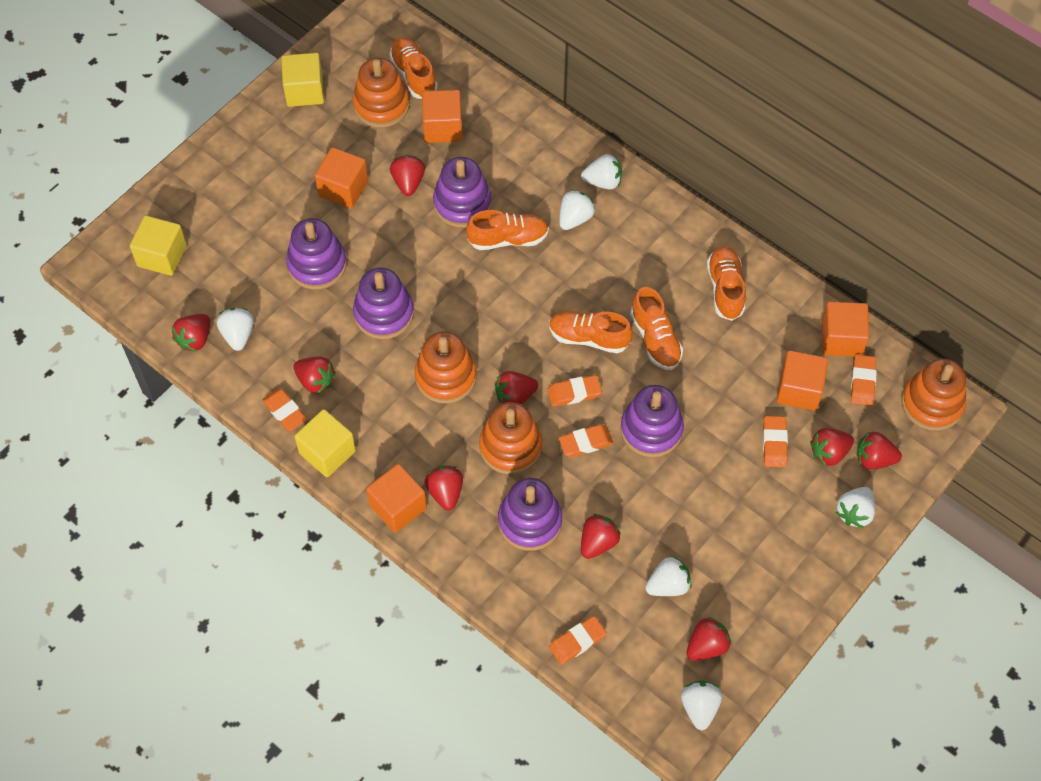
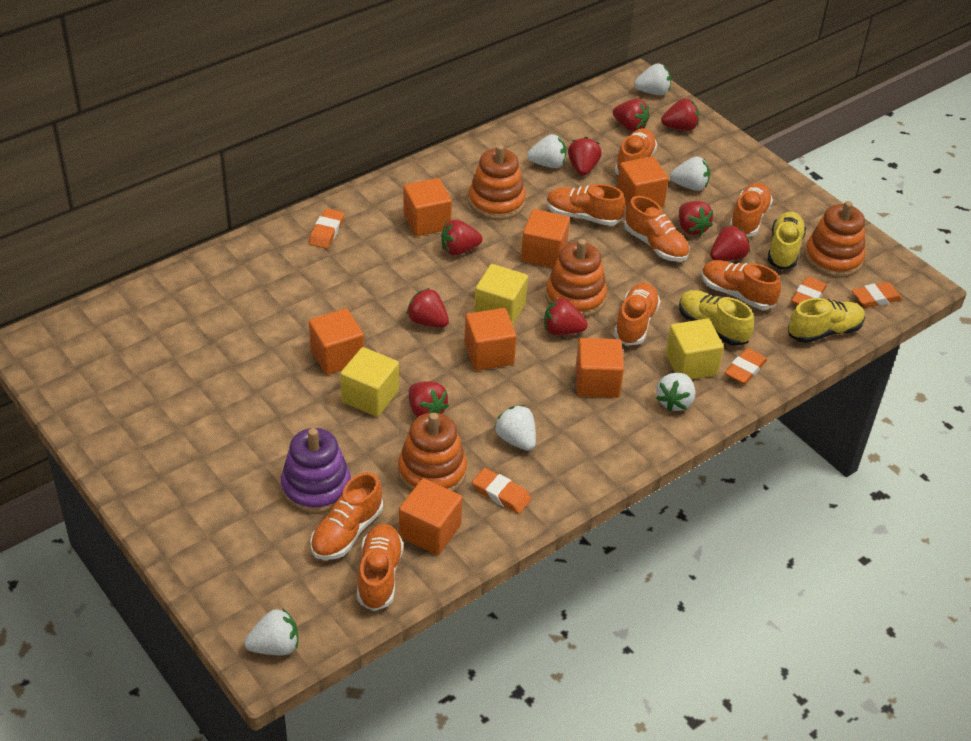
orange cube: 5 -> 7
orange eraser: 6 -> 5
orange shoe: 5 -> 8
purple stacking toy: 5 -> 1
yellow shoe: 0 -> 3

